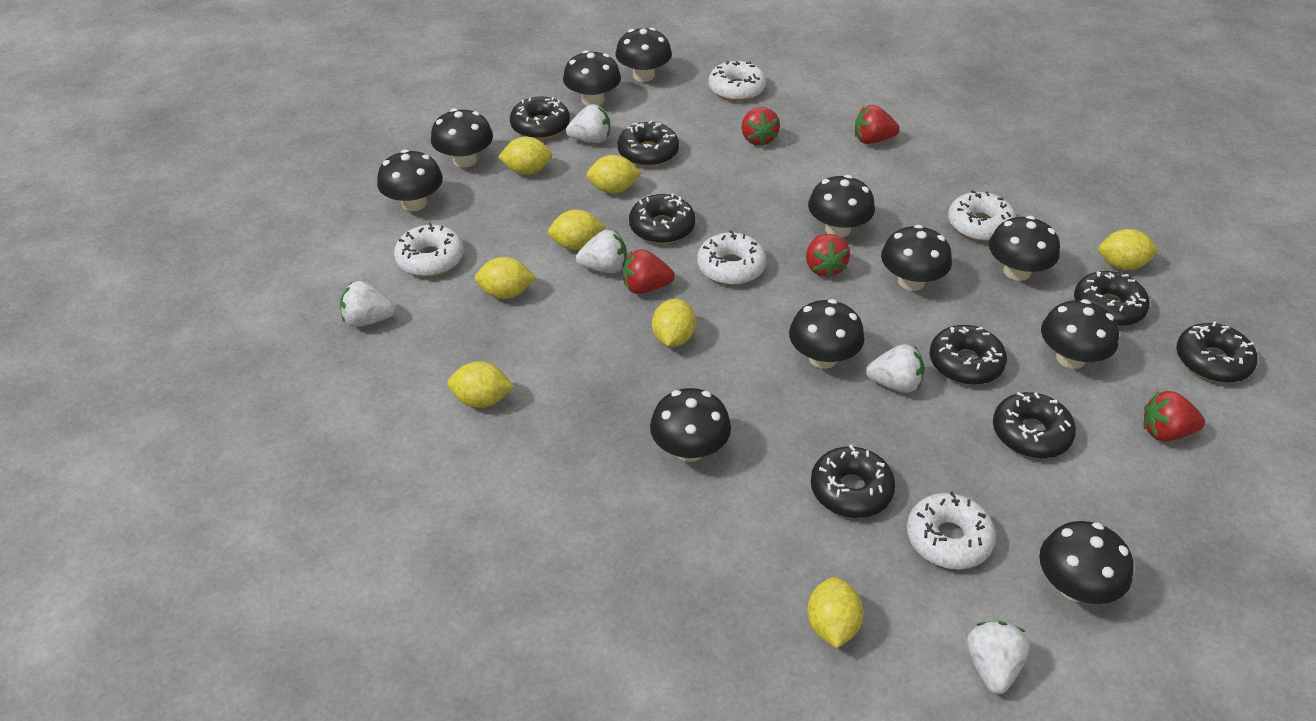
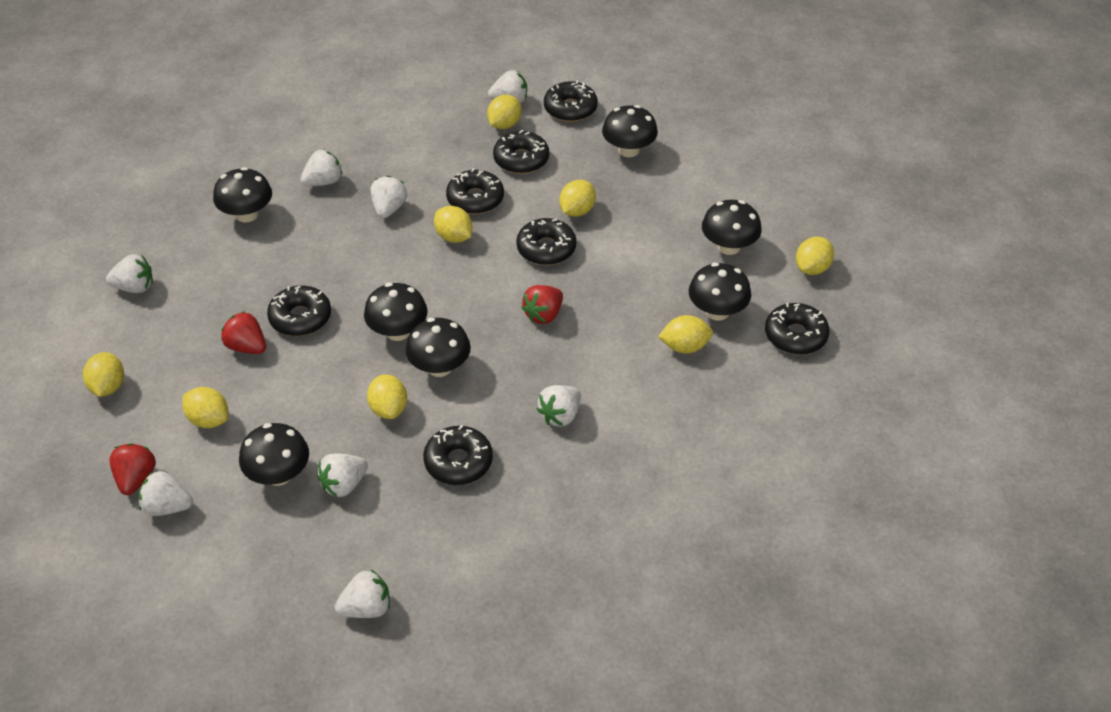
black donut: 8 -> 7
black mushroom: 11 -> 7
red strawberry: 5 -> 3
white donut: 5 -> 0
white strawberry: 5 -> 8

